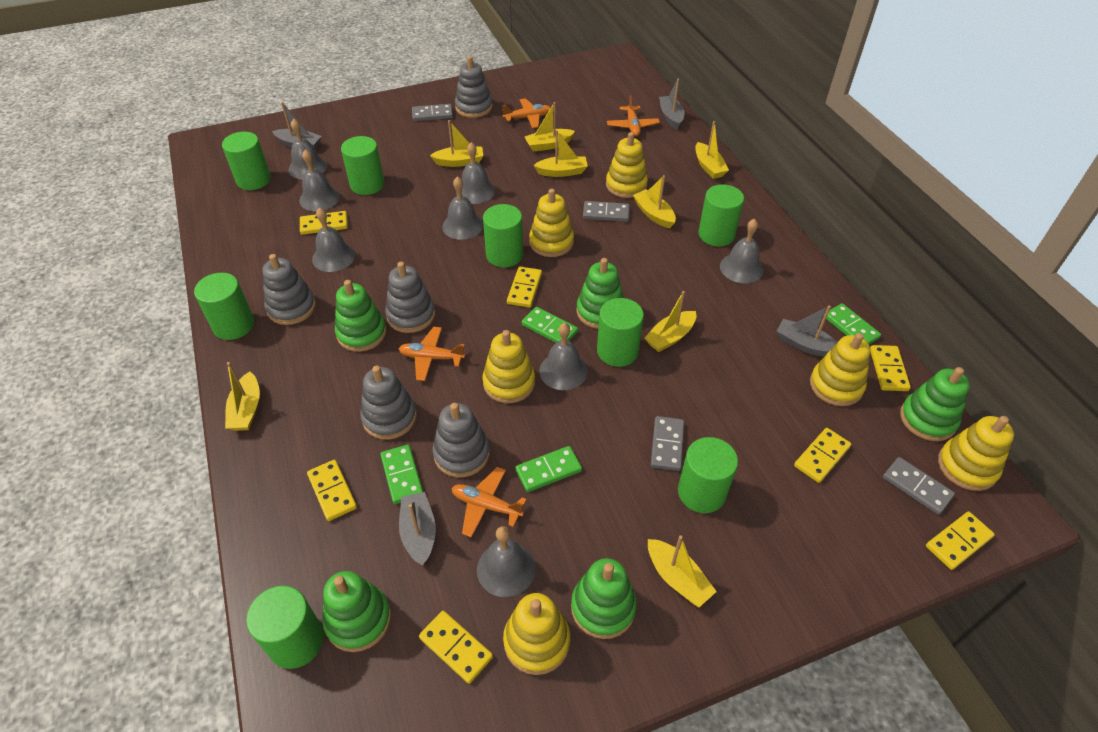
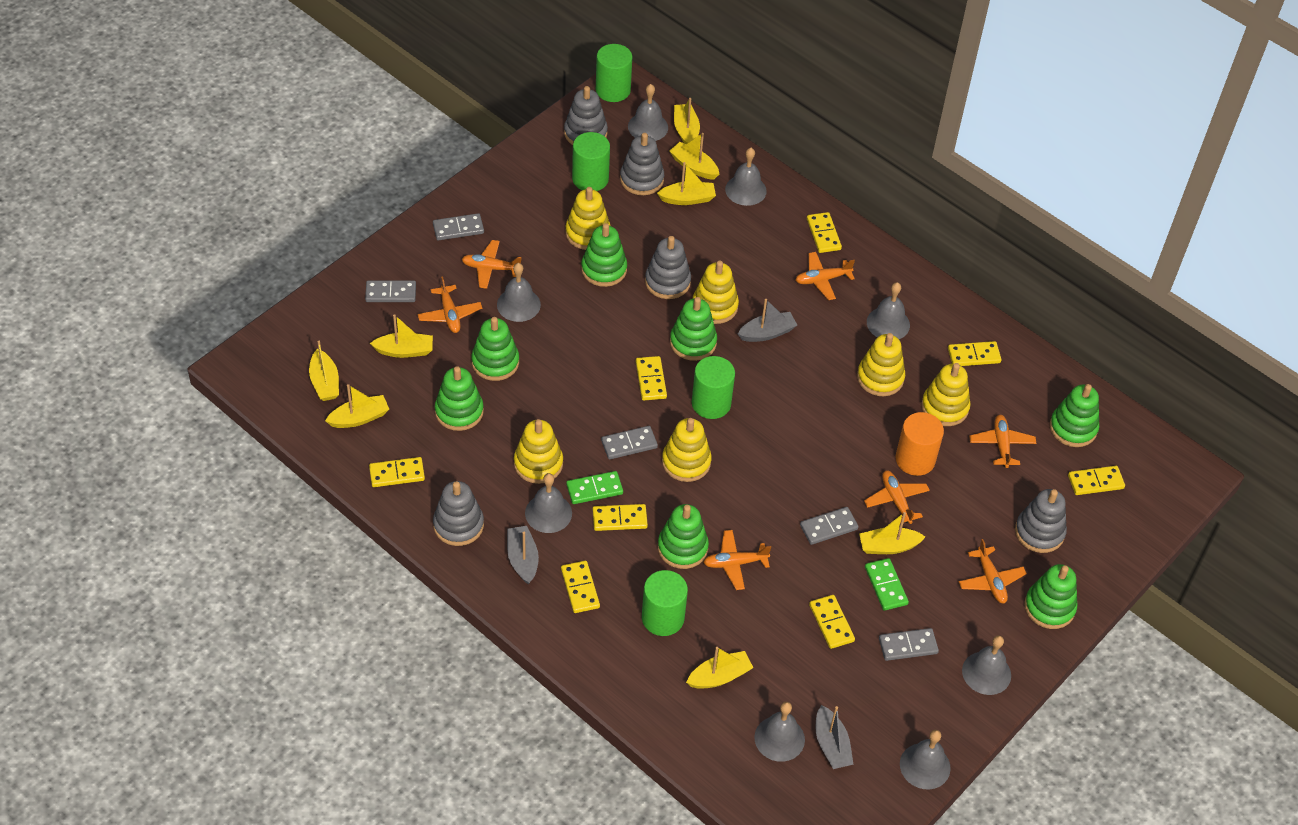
green cylinder: 8 -> 4
green domino: 4 -> 2
green stacking toy: 5 -> 7
grey boat: 4 -> 3
grey domino: 4 -> 5
orange cylinder: 0 -> 1
orange plane: 4 -> 7
yellow domino: 7 -> 8

